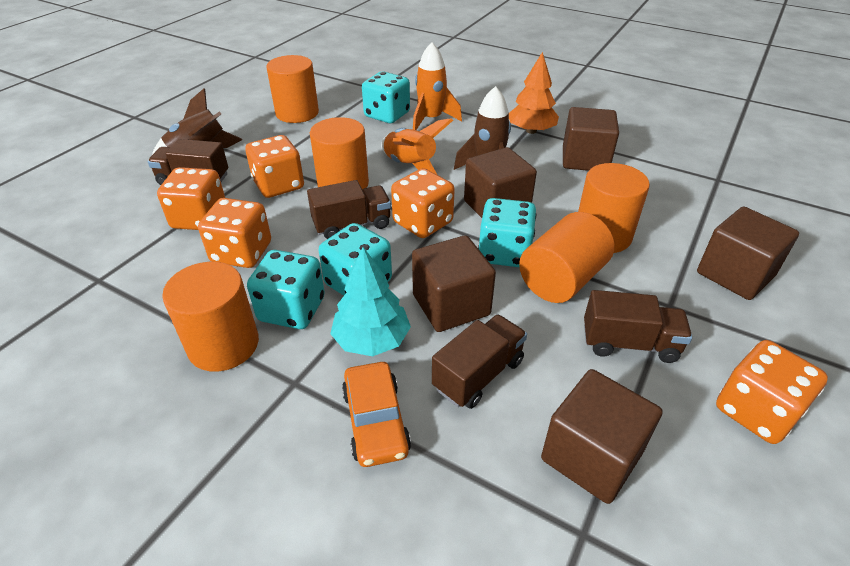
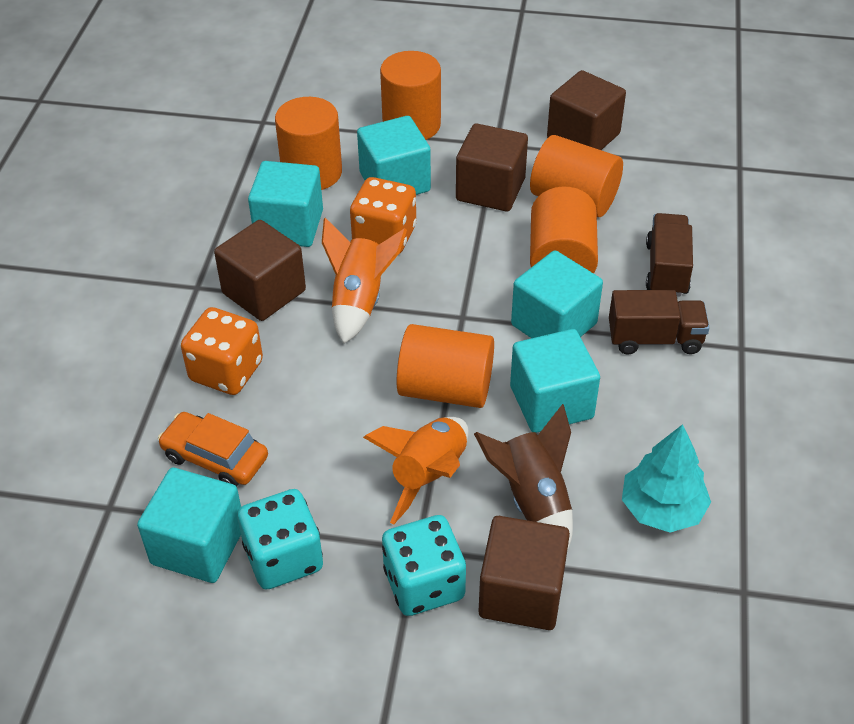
brown cube: 5 -> 4
brown rocket: 2 -> 1
brown truck: 4 -> 2
orange dice: 5 -> 2
orange tree: 1 -> 0
turquoise cube: 0 -> 5
turquoise dice: 4 -> 2

